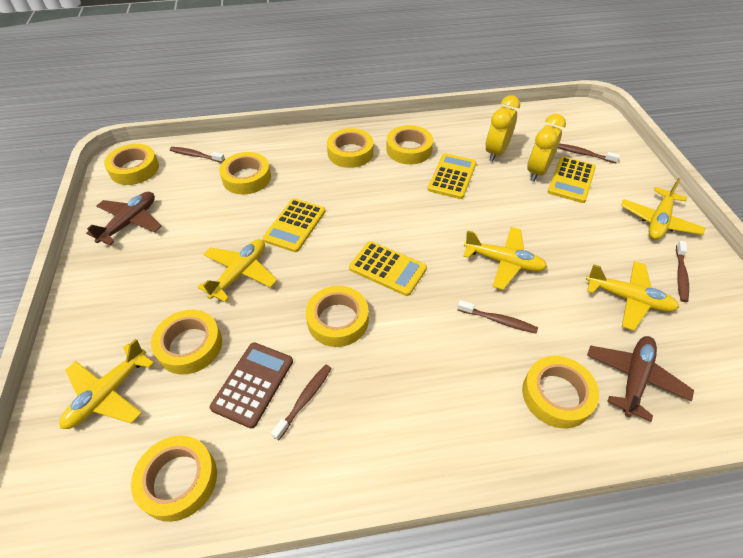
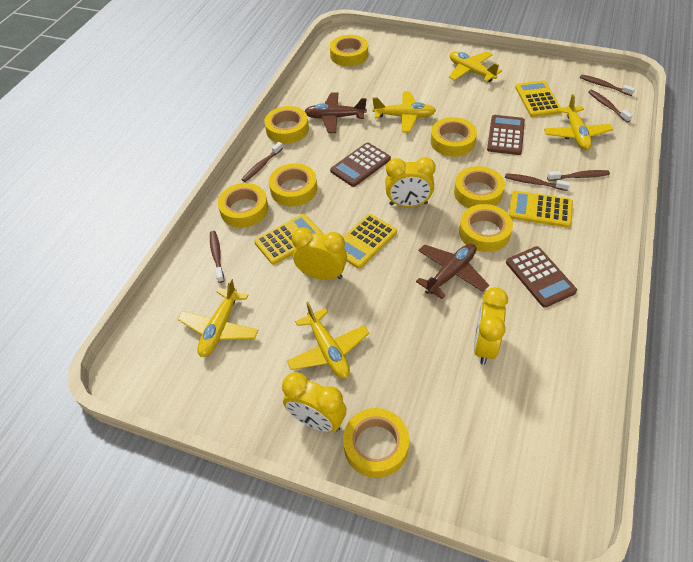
brown calculator: 1 -> 3
brown toothbrush: 5 -> 6
yellow clock: 2 -> 4

